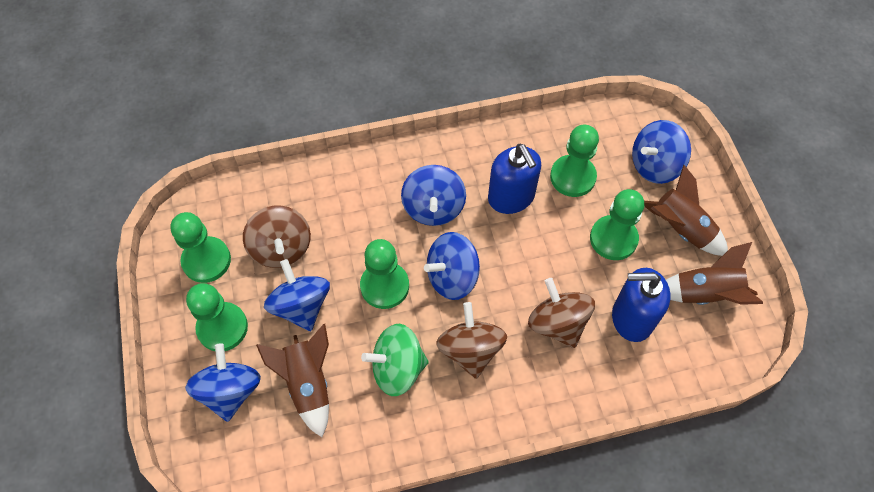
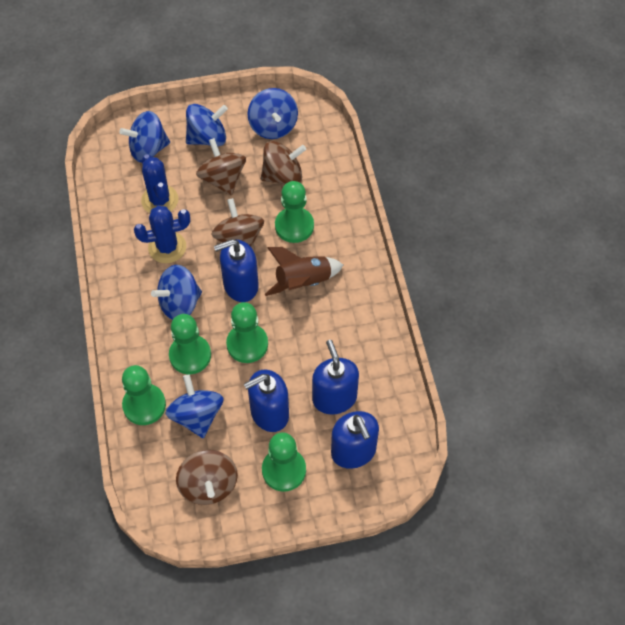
blue cactus: 0 -> 2
blue soap dispenser: 2 -> 4
brown rocket: 3 -> 1
brown spinning top: 3 -> 4
green spinning top: 1 -> 0

